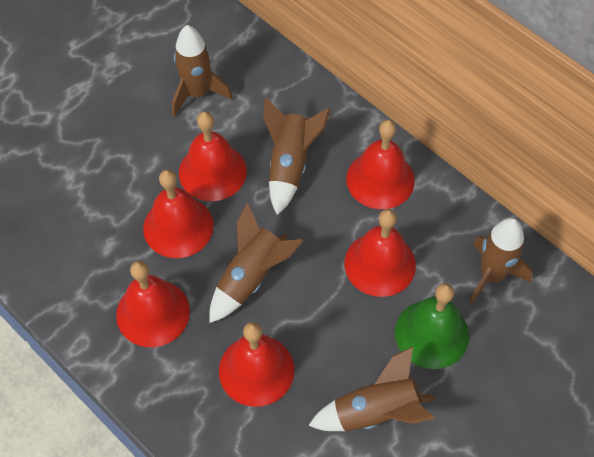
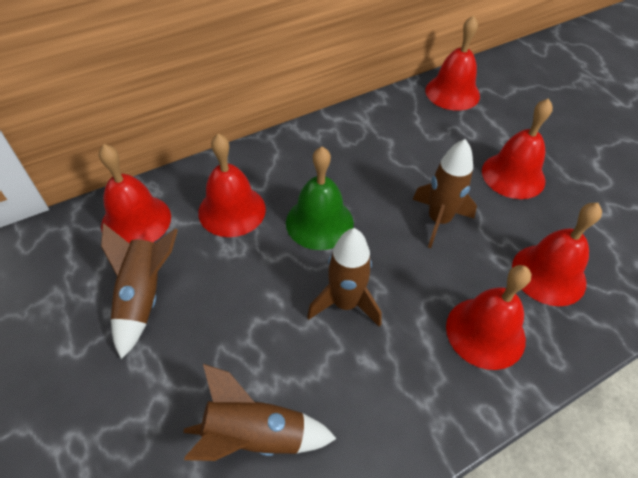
brown rocket: 5 -> 4

